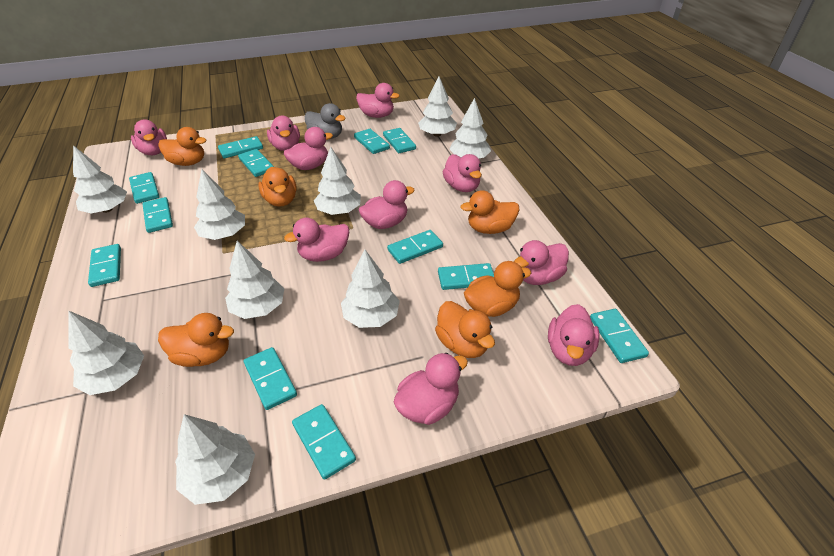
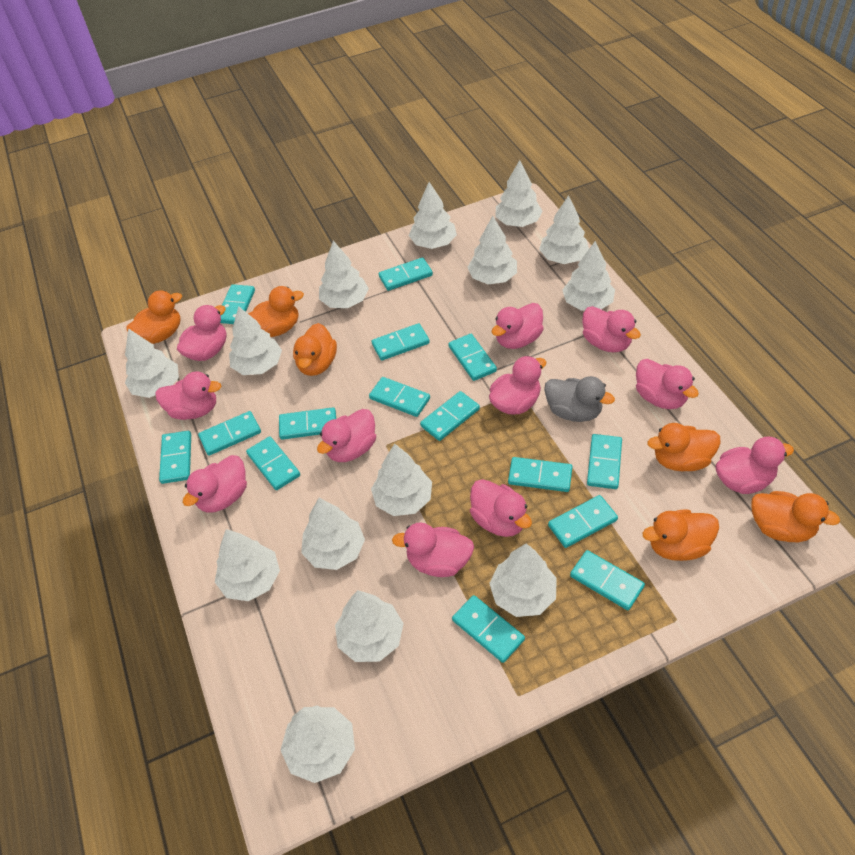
pink duck: 10 -> 11
turquoise domino: 12 -> 15
white tree: 9 -> 14

